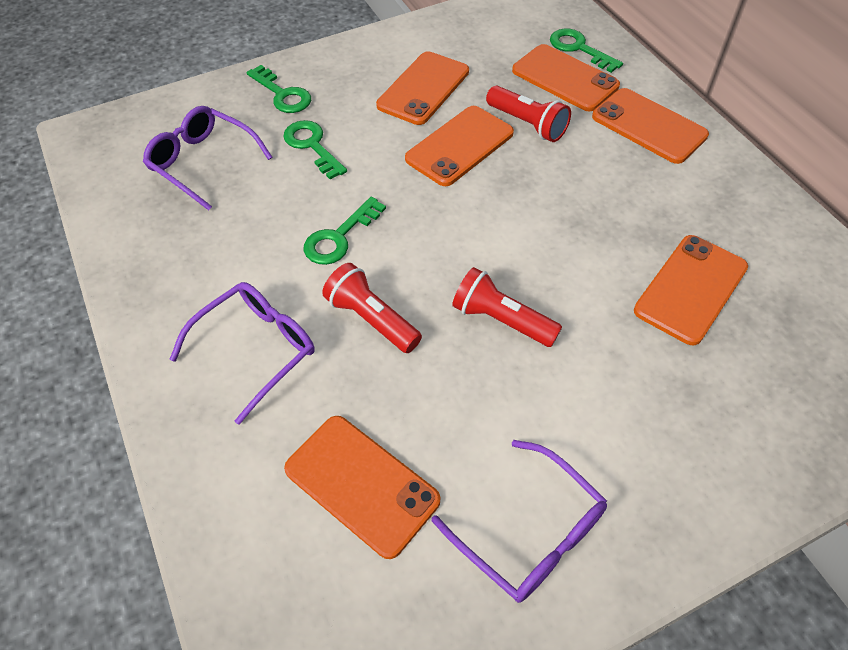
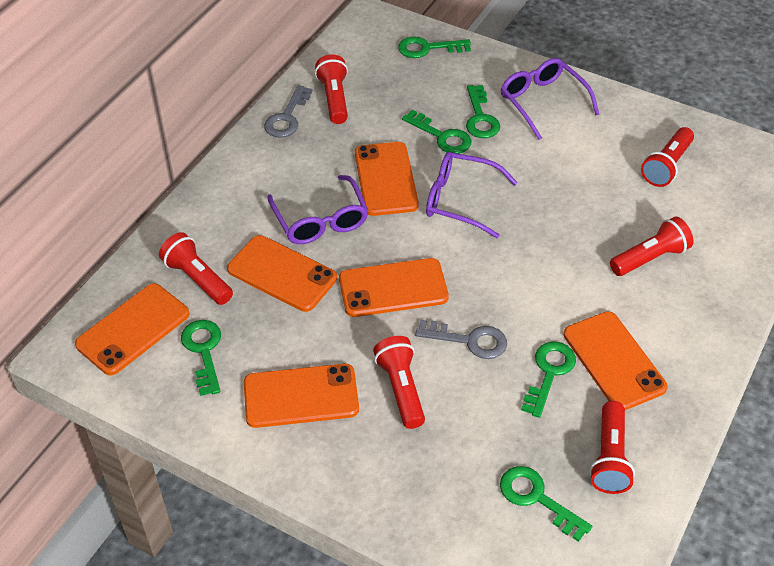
green key: 4 -> 6
grey key: 0 -> 2
red flashlight: 3 -> 6

